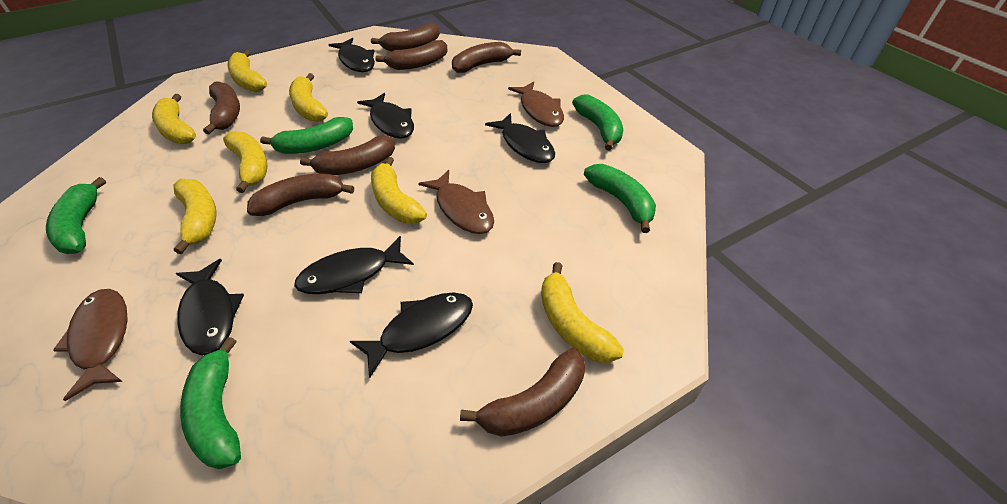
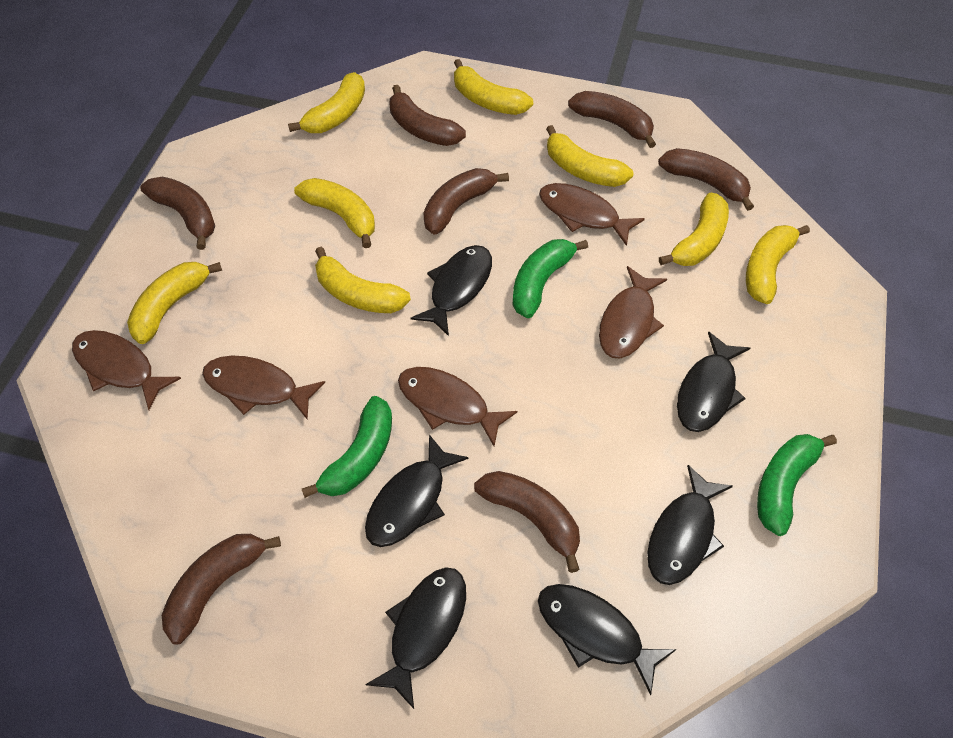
brown fish: 3 -> 5
green banana: 5 -> 3
yellow banana: 7 -> 8

